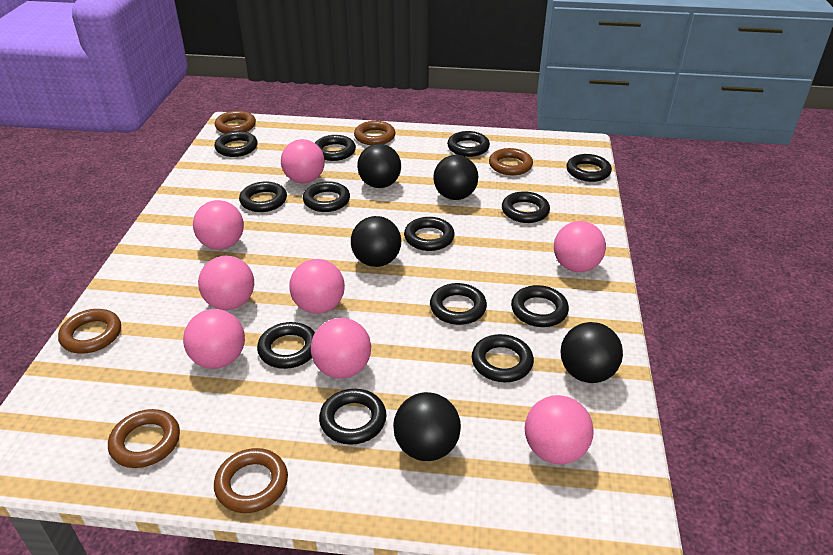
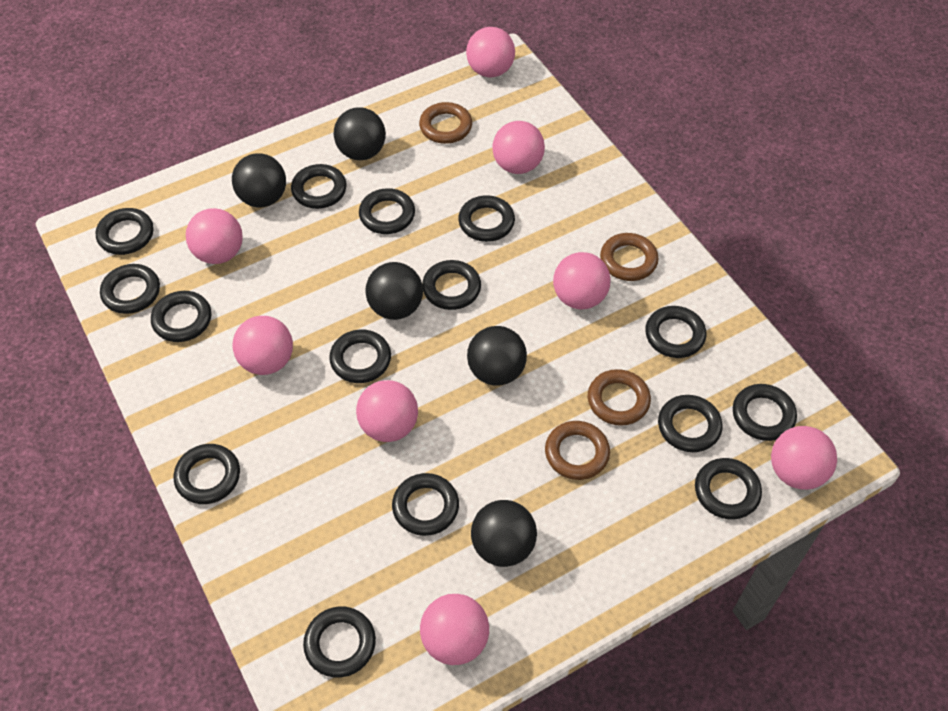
black ring: 13 -> 15
brown ring: 6 -> 4

